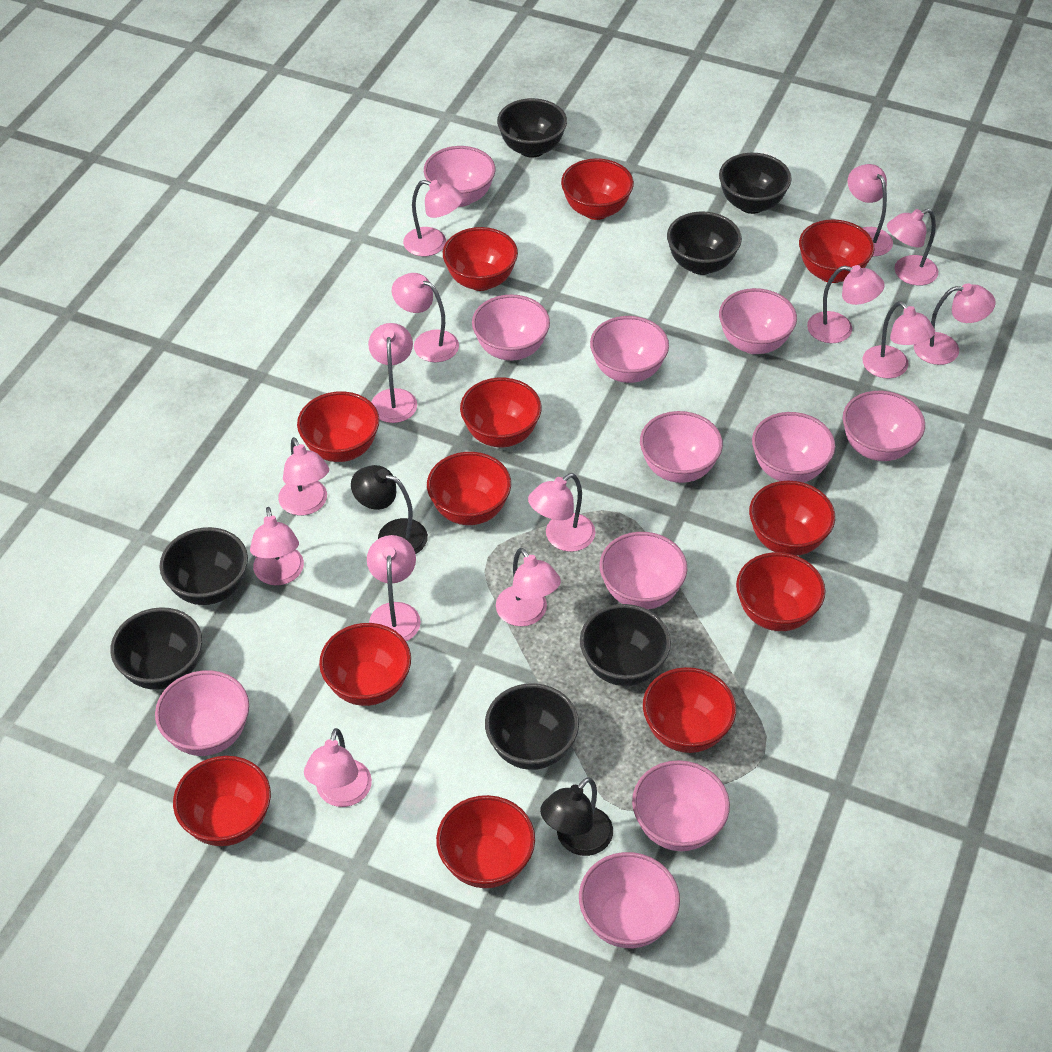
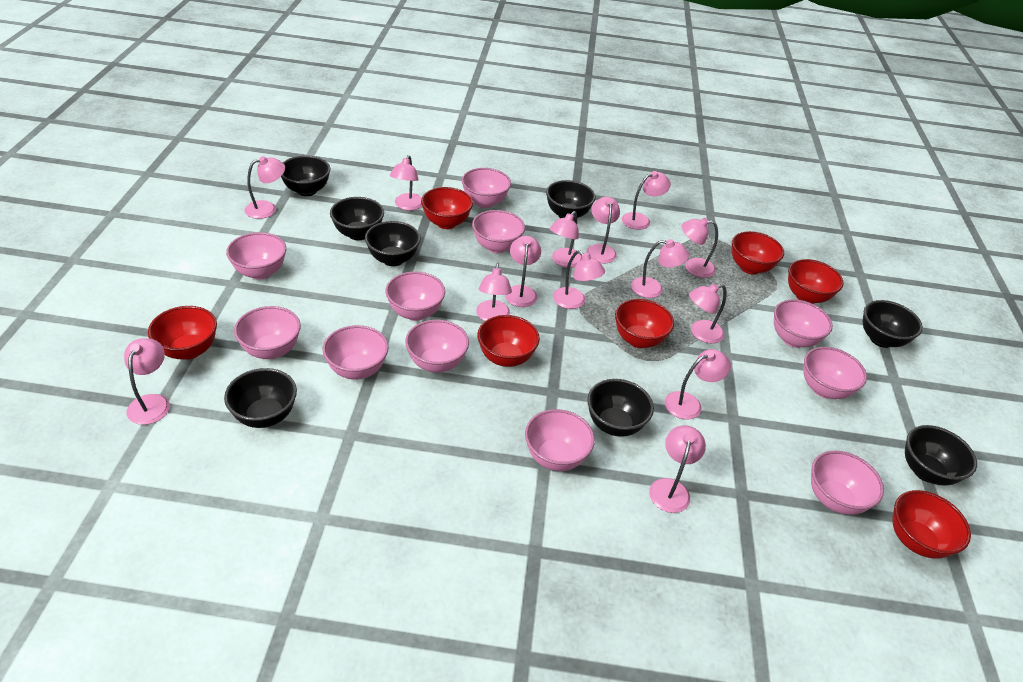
black bowl: 7 -> 8
black lamp: 2 -> 0
red bowl: 12 -> 7

